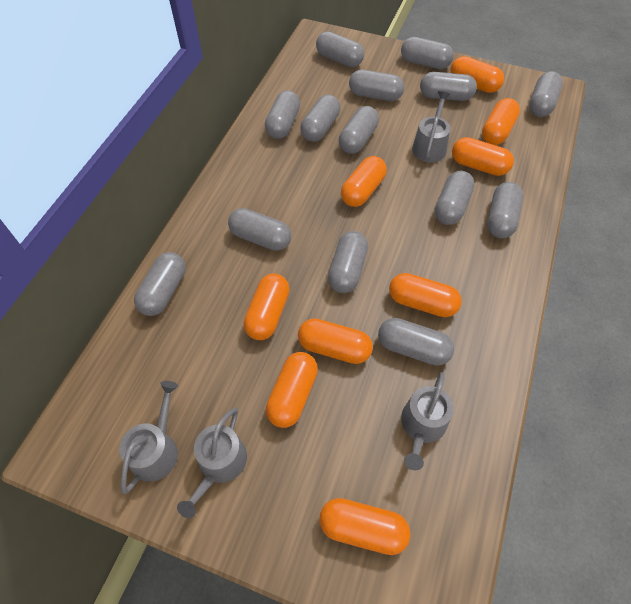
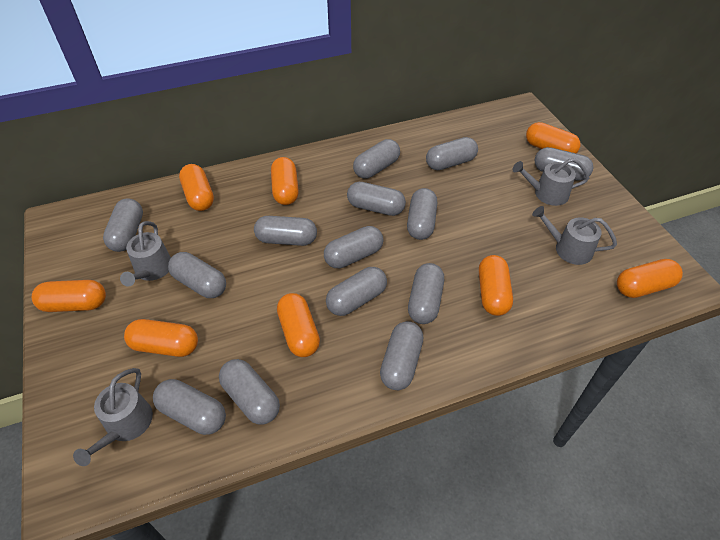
orange capsule: 9 -> 8

